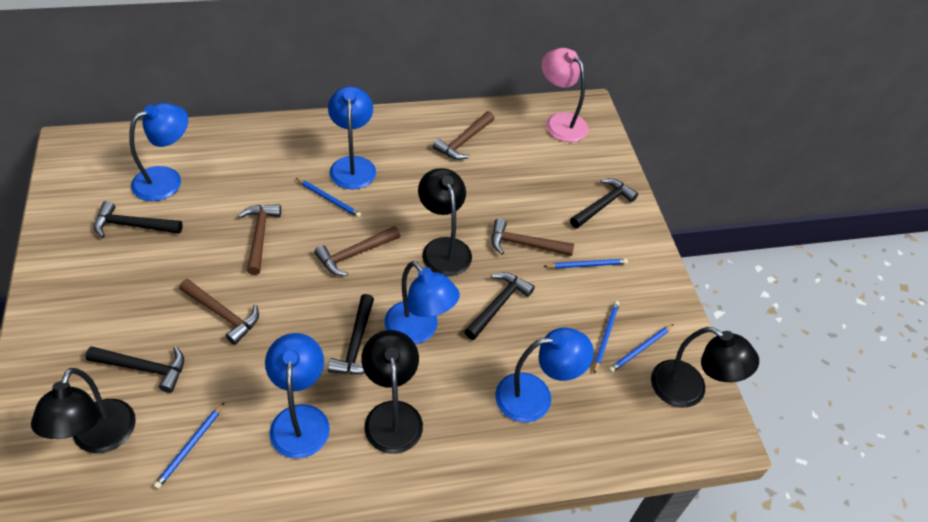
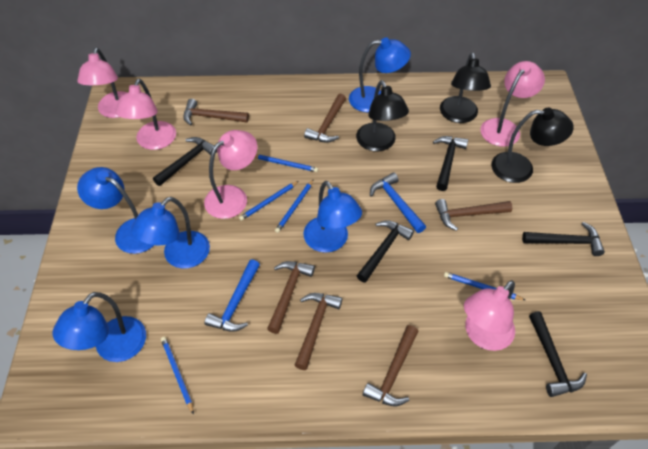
black lamp: 4 -> 3
blue hammer: 0 -> 2
brown hammer: 5 -> 6
pink lamp: 1 -> 5

